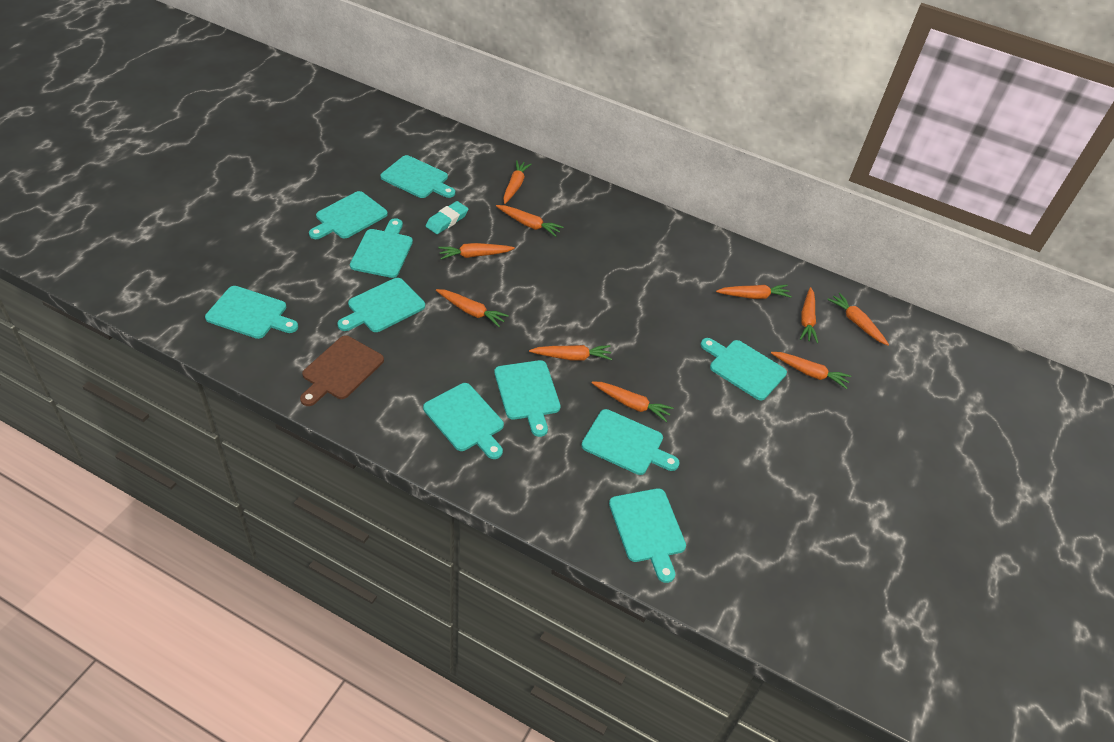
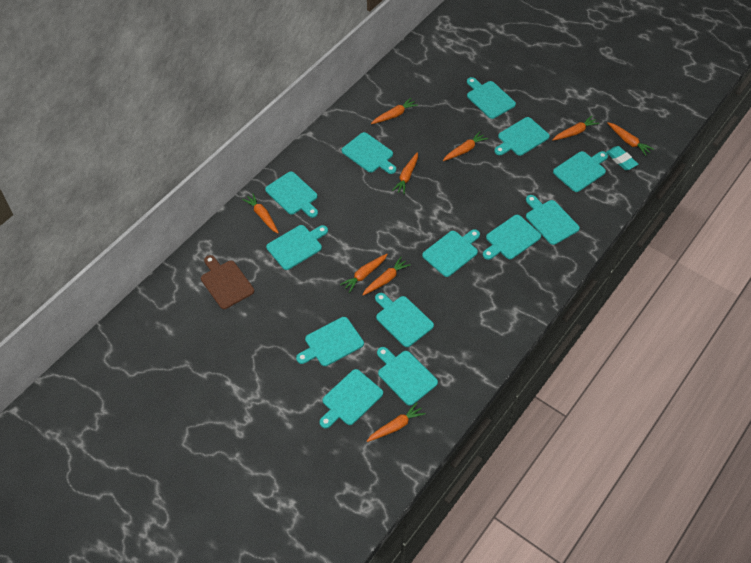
orange carrot: 10 -> 9
turquoise cutting board: 10 -> 13

